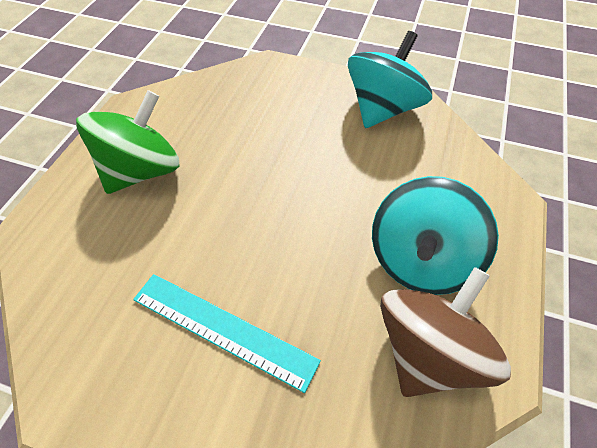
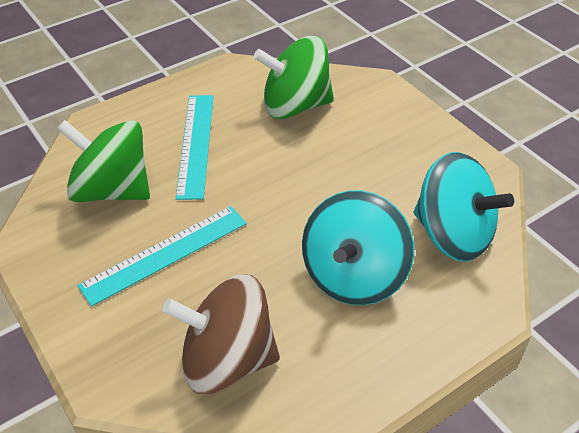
green spinning top: 1 -> 2
turquoise ruler: 1 -> 2

